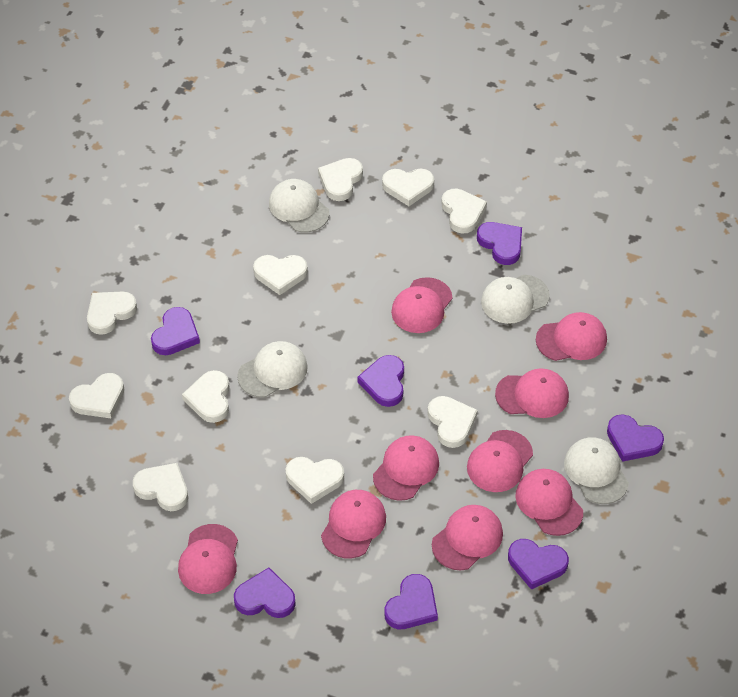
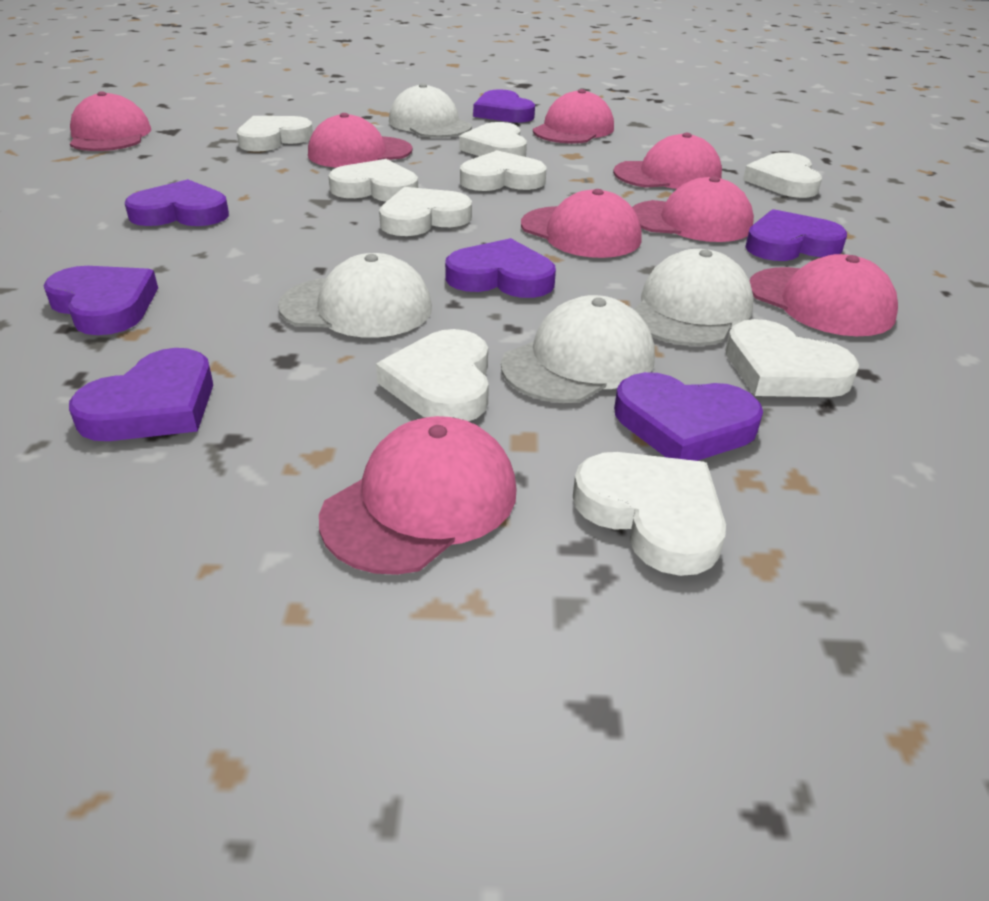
pink cap: 9 -> 8
white heart: 10 -> 9

